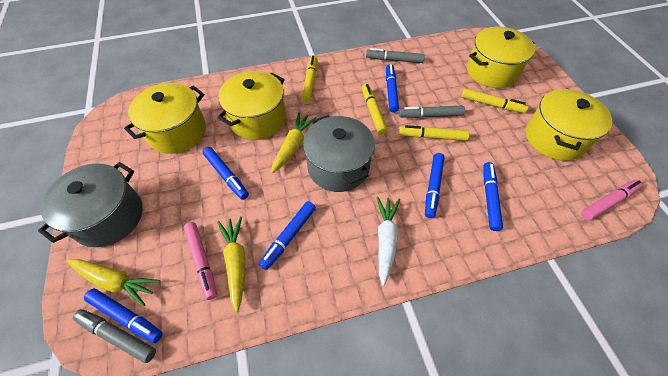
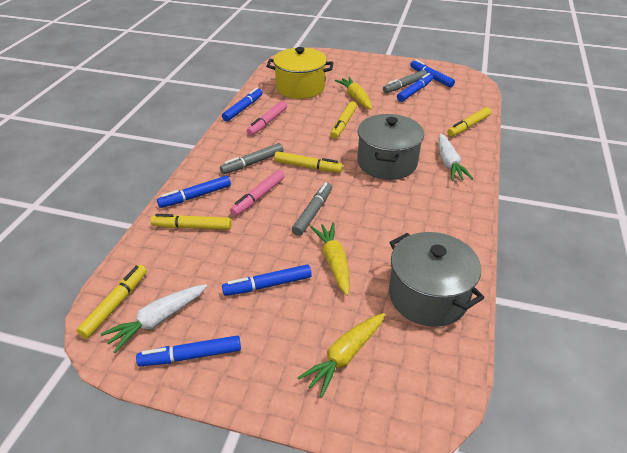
white carrot: 1 -> 2
yellow marker: 4 -> 5
yellow pot: 4 -> 1

